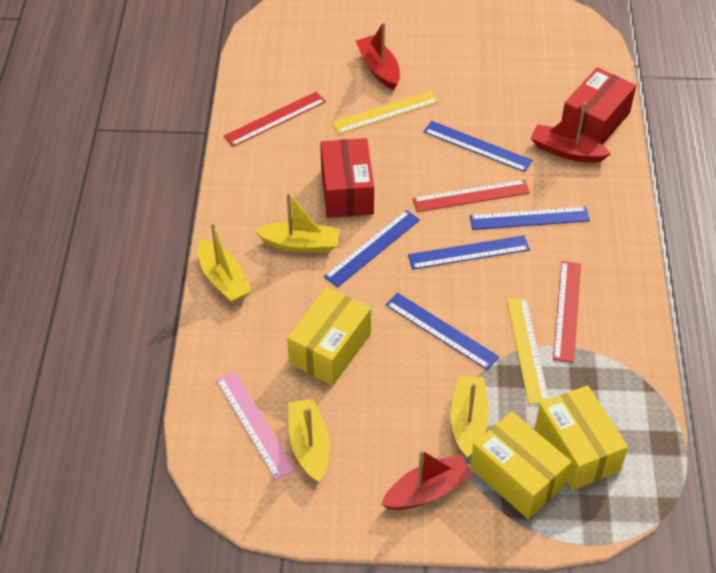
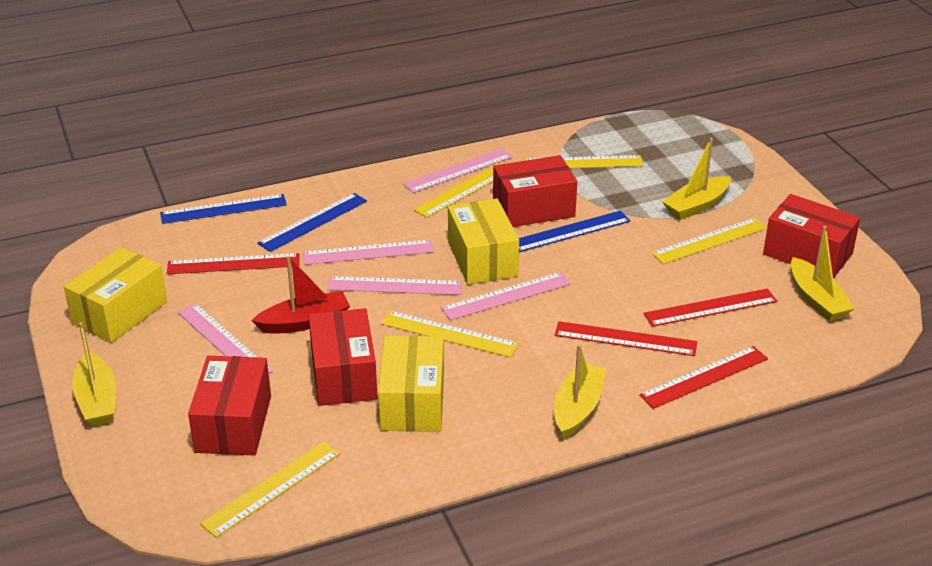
blue ruler: 5 -> 3
pink ruler: 1 -> 5
red boat: 3 -> 1
red box: 2 -> 4
red ruler: 3 -> 4
yellow ruler: 2 -> 5

